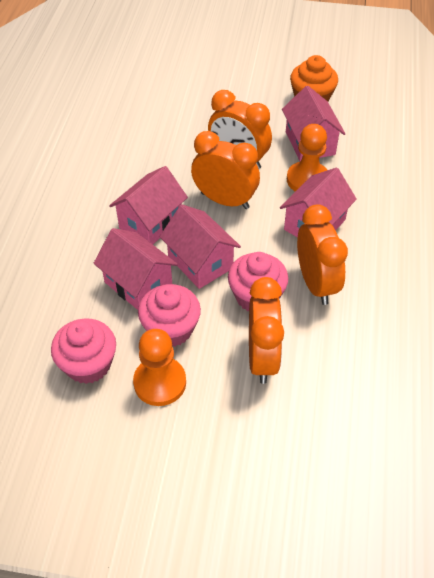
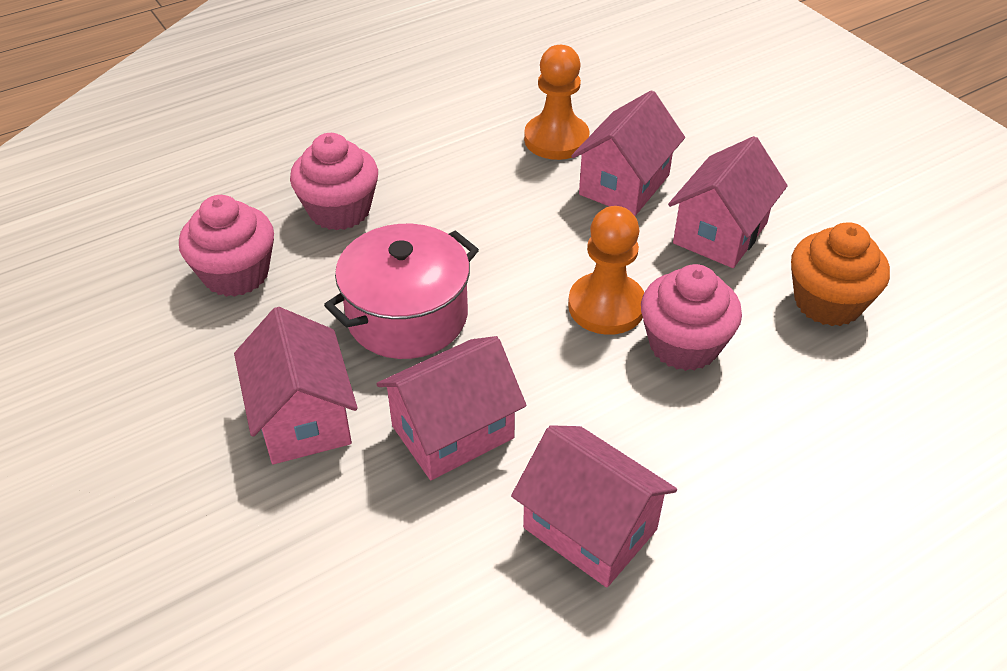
orange clock: 4 -> 0
pink pot: 0 -> 1

